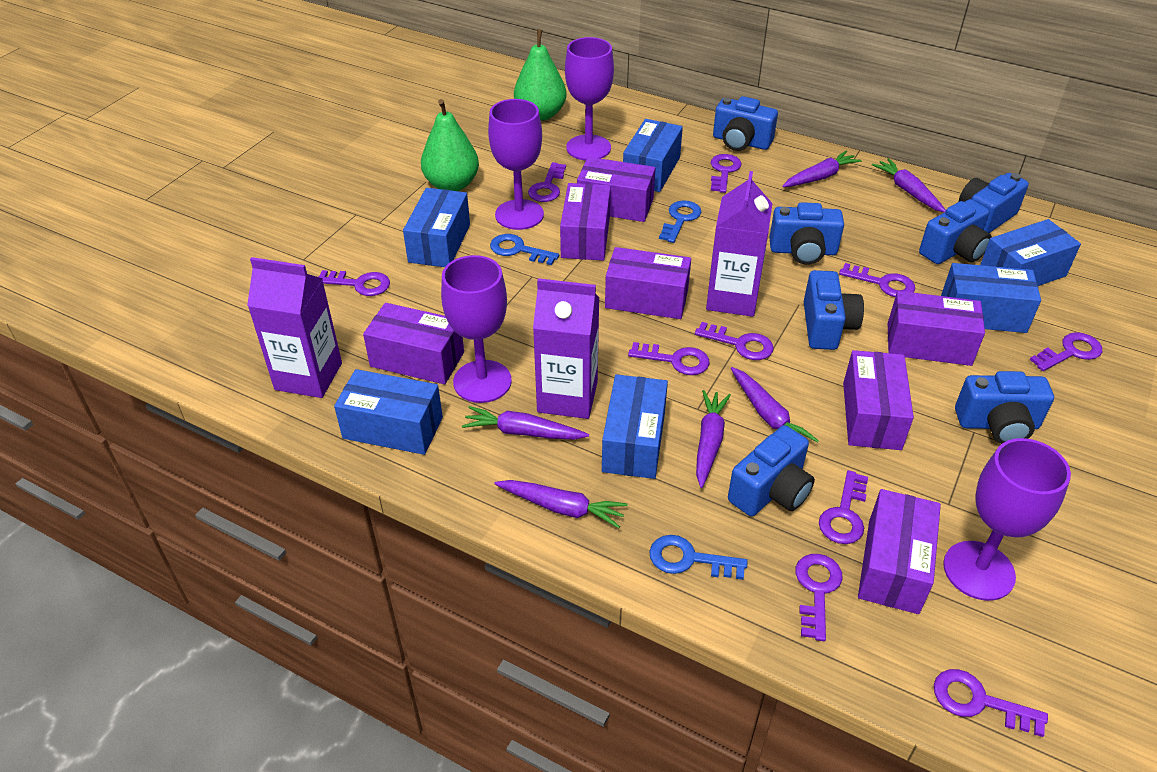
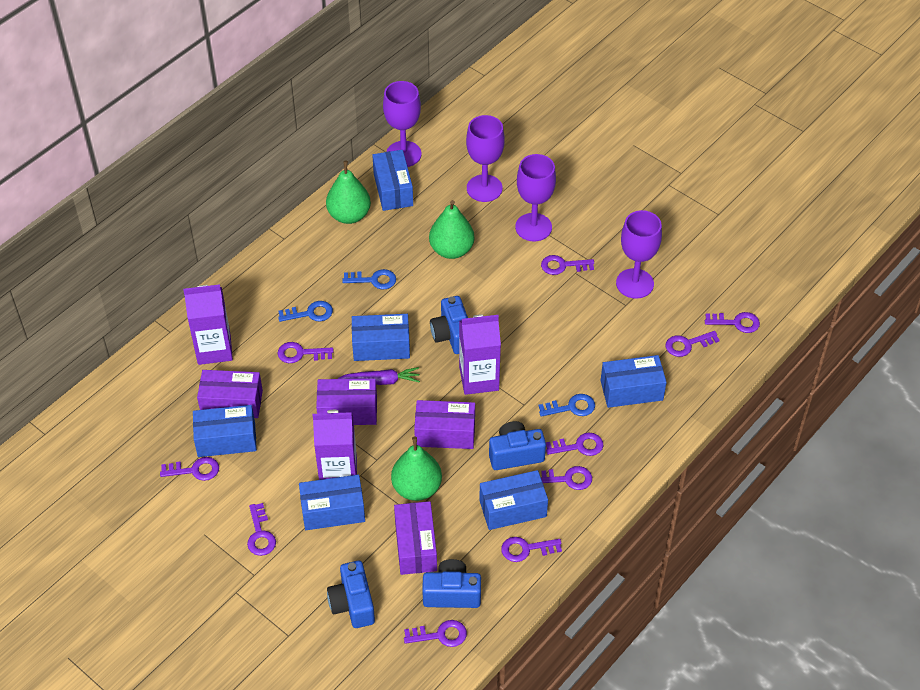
blue camera: 7 -> 4
green pear: 2 -> 3
purple box: 7 -> 4
purple carrot: 6 -> 1

